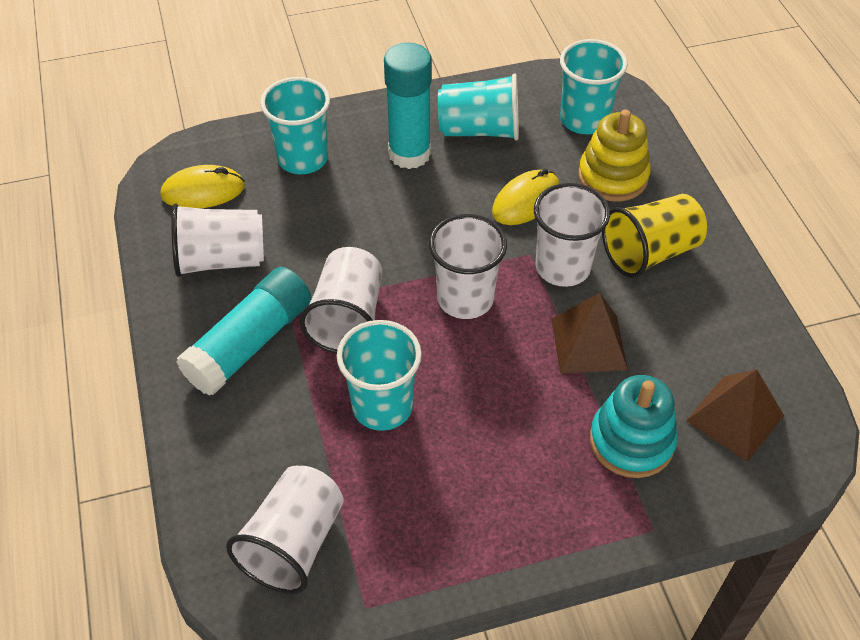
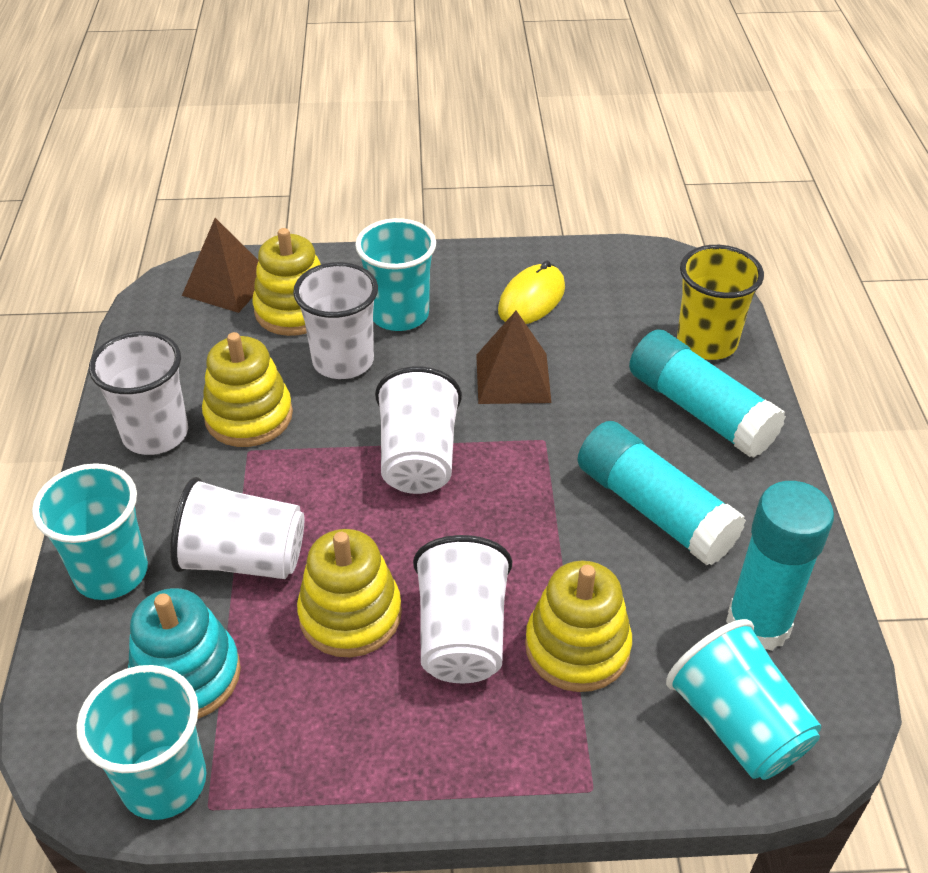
turquoise glue stick: 2 -> 3
yellow mouse: 2 -> 1
yellow stacking toy: 1 -> 4

